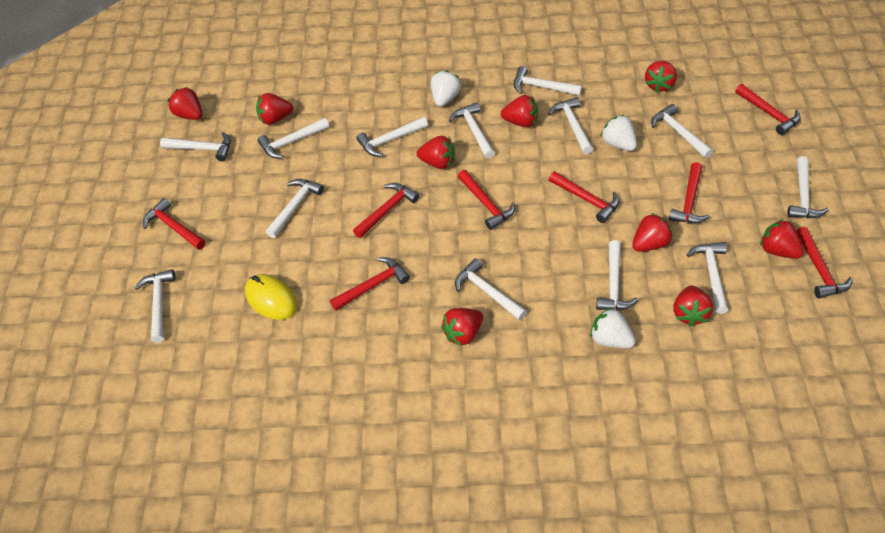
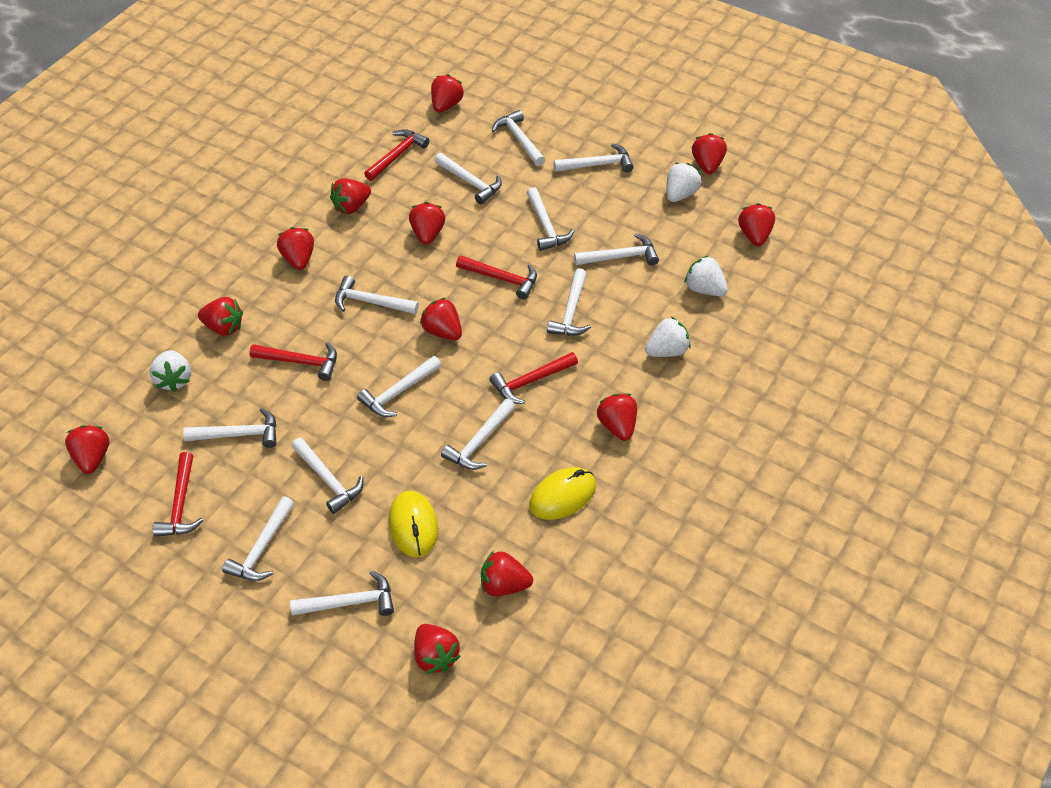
red hammer: 8 -> 5
red strawberry: 9 -> 12
white strawberry: 3 -> 4
yellow mouse: 1 -> 2

